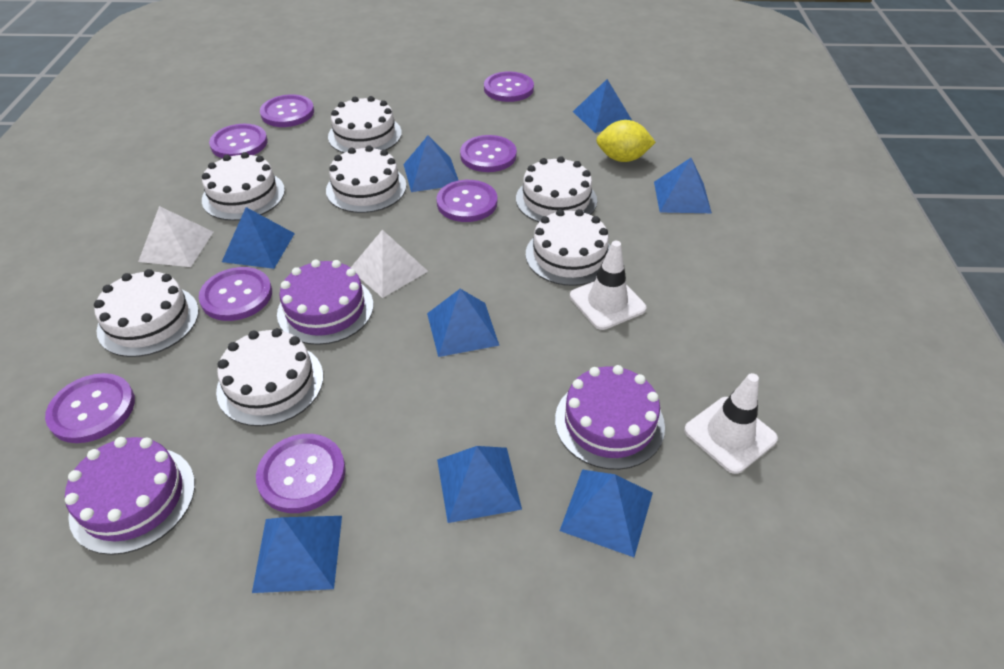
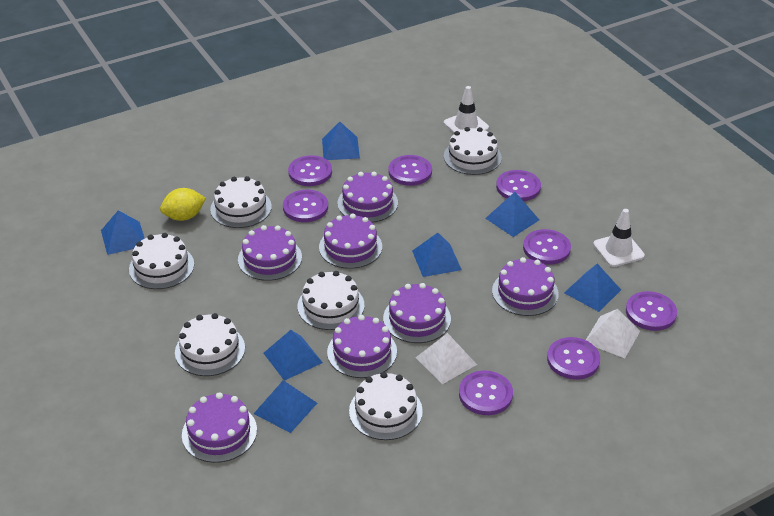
blue pyramid: 8 -> 7
purple cake: 3 -> 7
white cake: 7 -> 6

